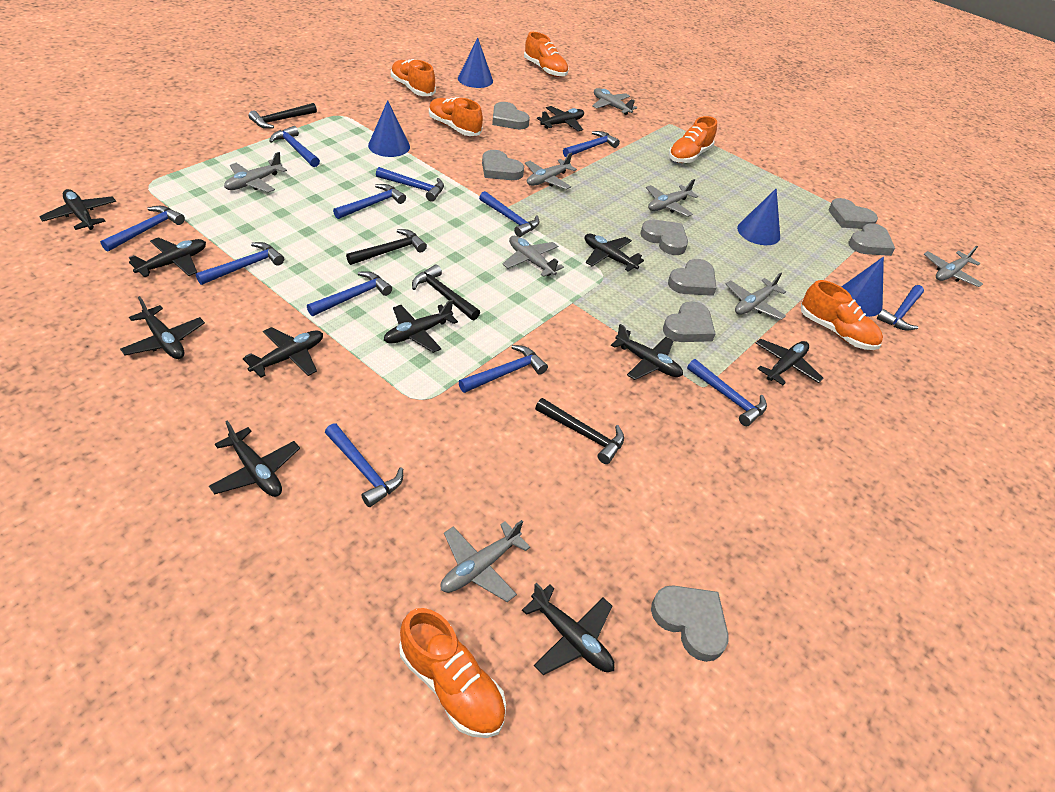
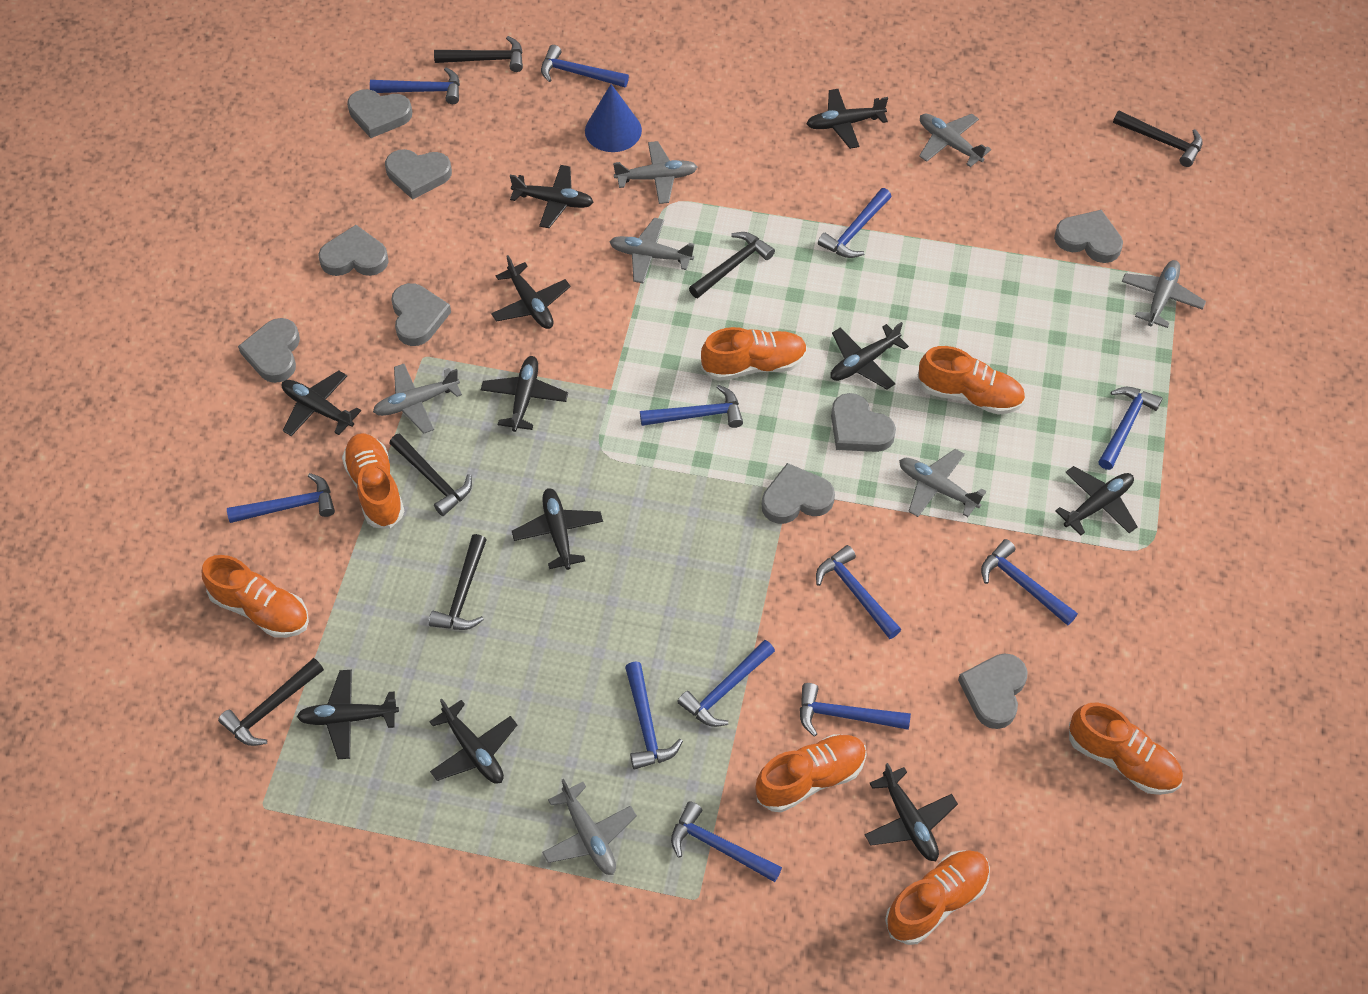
black hammer: 4 -> 6
blue cone: 4 -> 1
grey heart: 8 -> 9
grey plane: 8 -> 7
orange shoe: 6 -> 7

